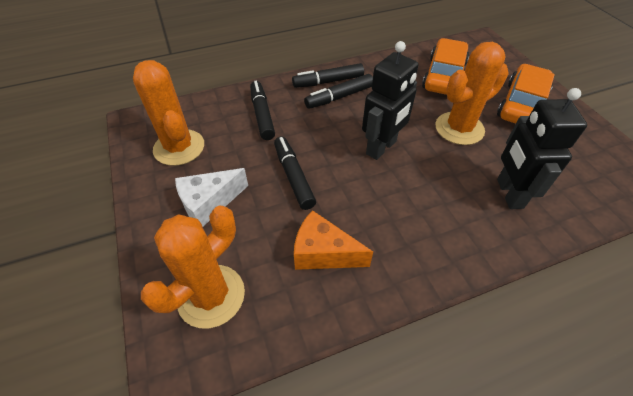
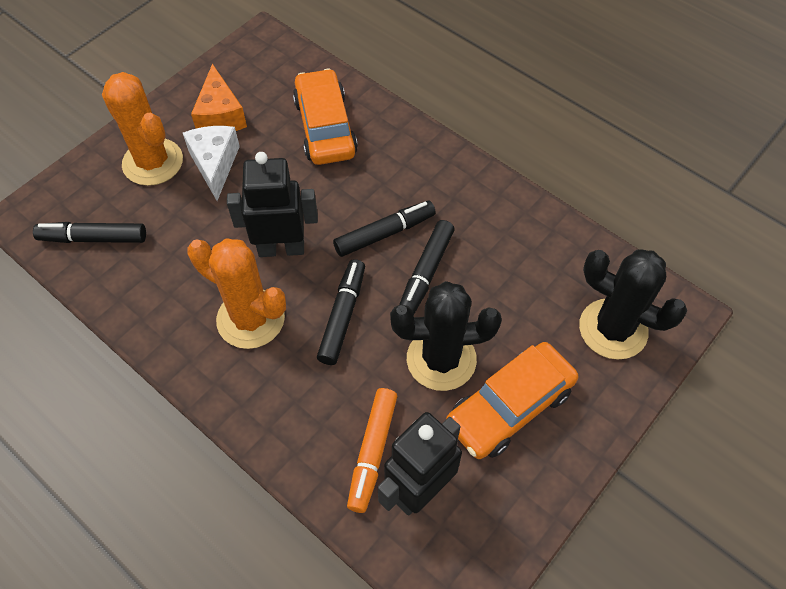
black cactus: 0 -> 2
orange cactus: 3 -> 2
orange marker: 0 -> 1

